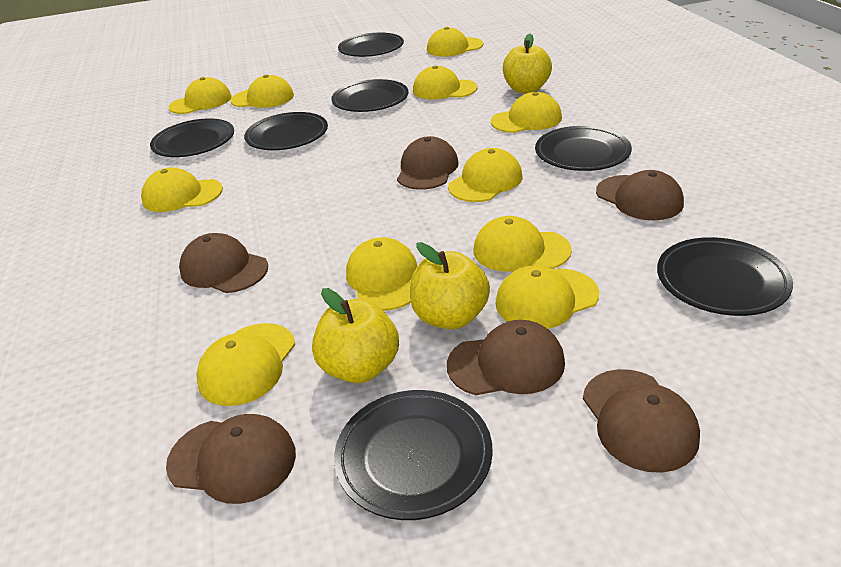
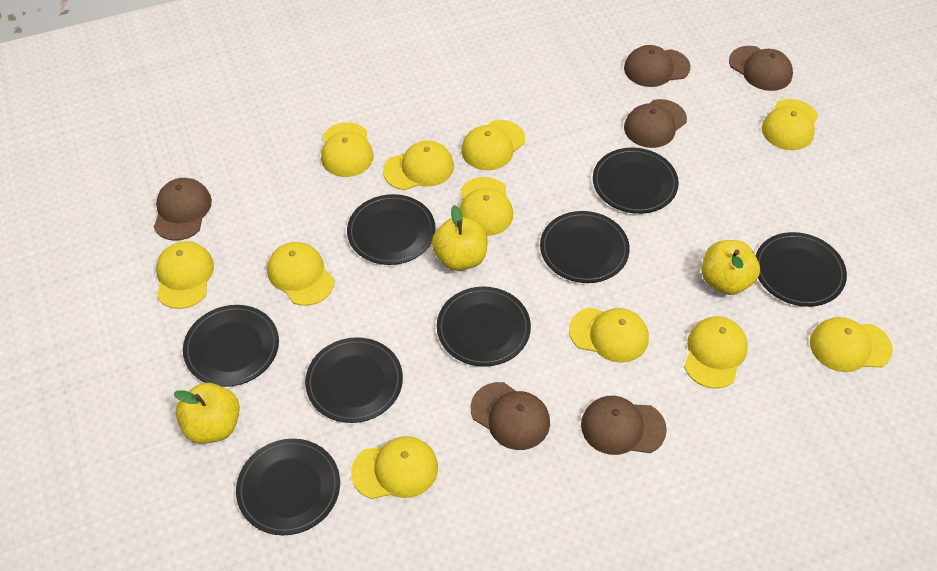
black plate: 7 -> 8

